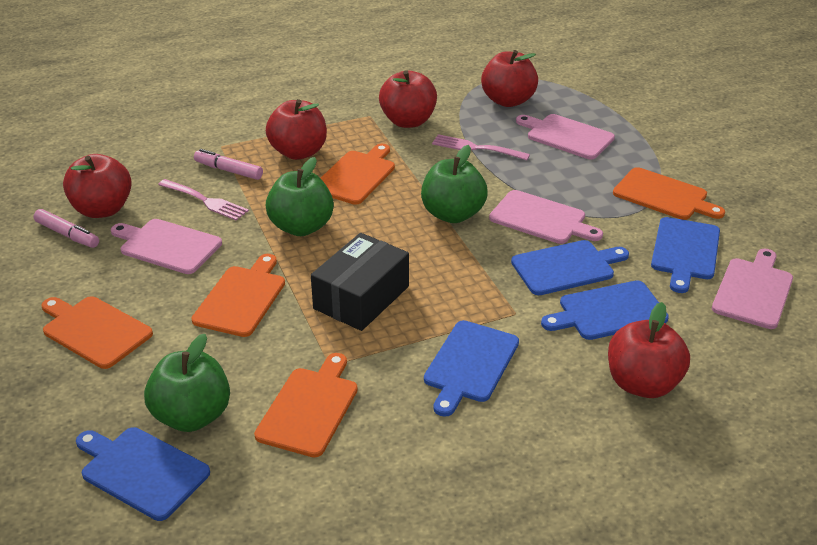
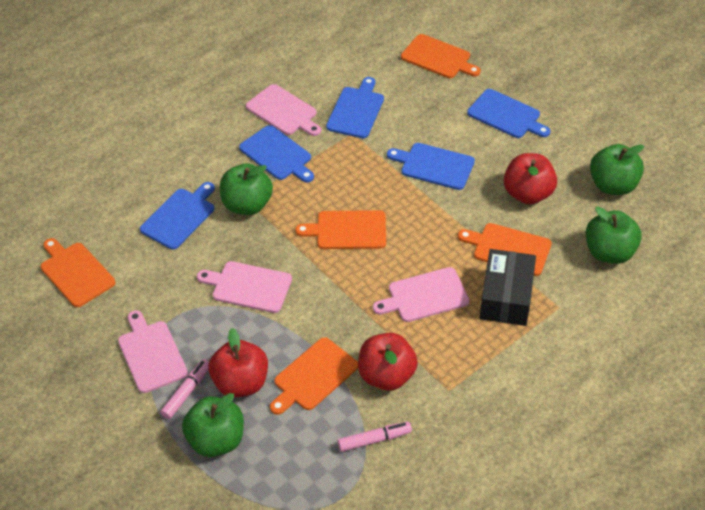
green apple: 3 -> 4
pink fork: 2 -> 0
red apple: 5 -> 3

